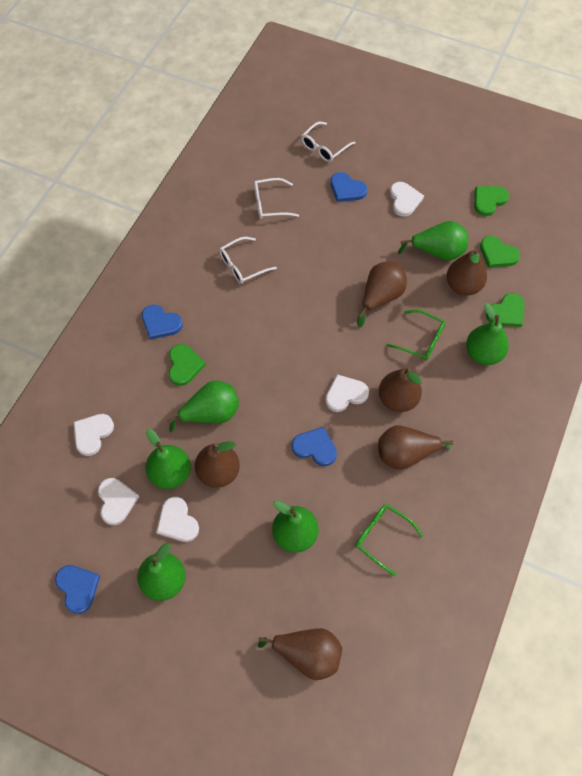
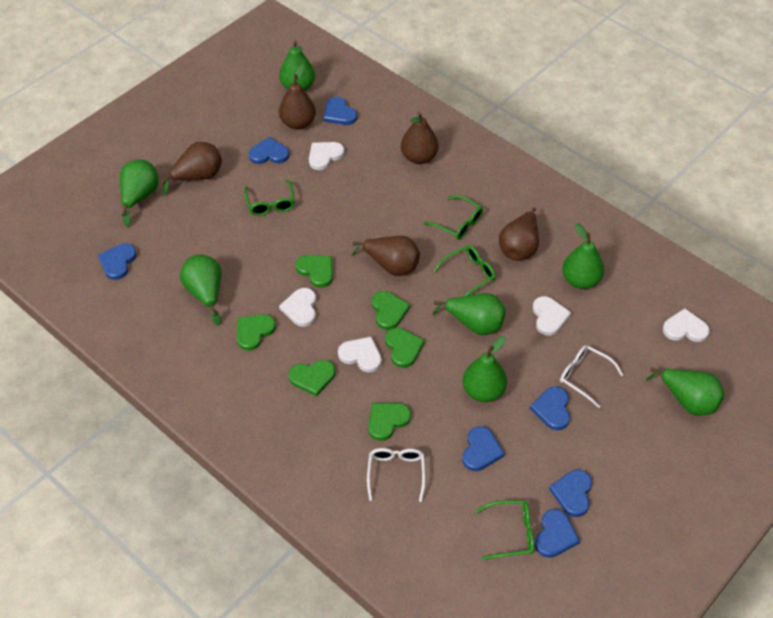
blue heart: 4 -> 7
brown pear: 6 -> 5
green glasses: 2 -> 4
green heart: 4 -> 6
green pear: 6 -> 7
white glasses: 3 -> 2

